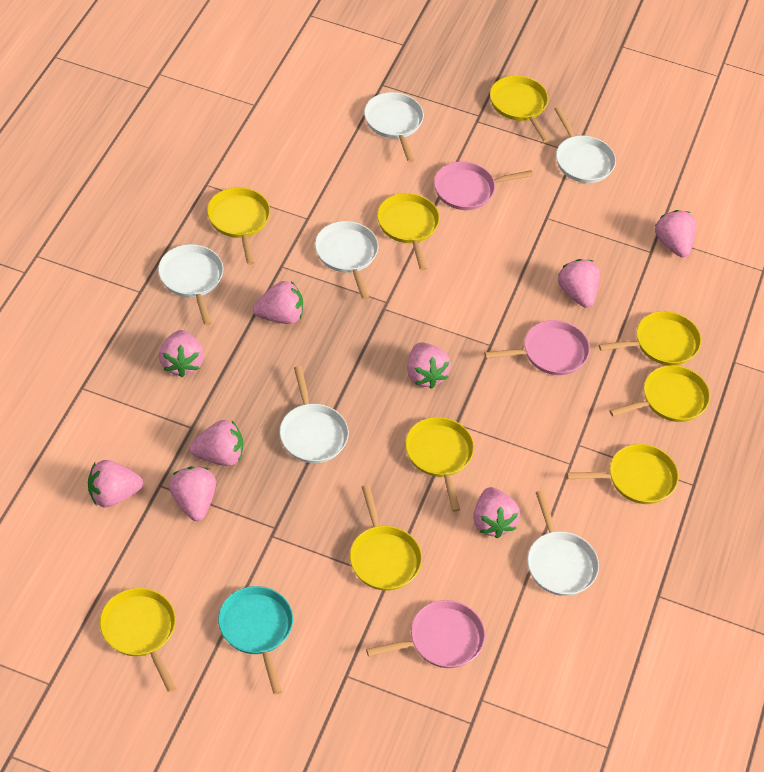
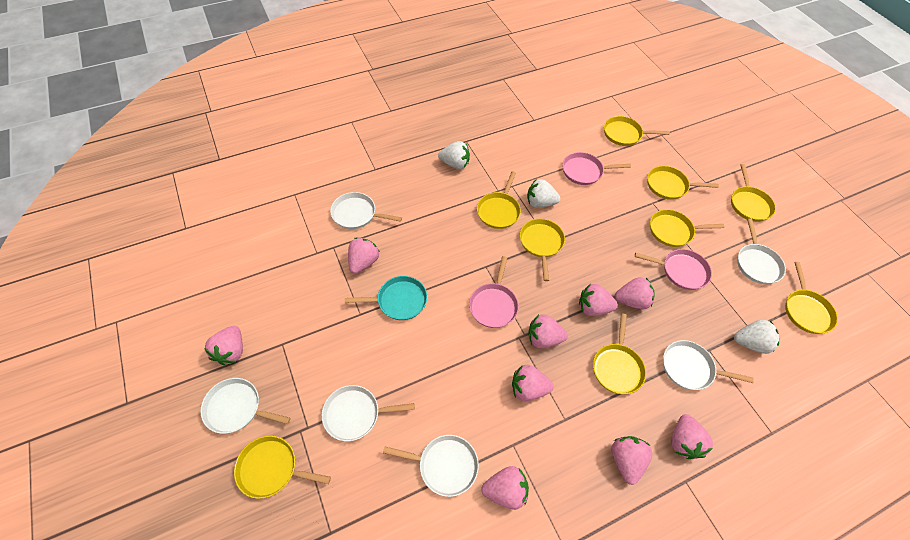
white strawberry: 0 -> 3

